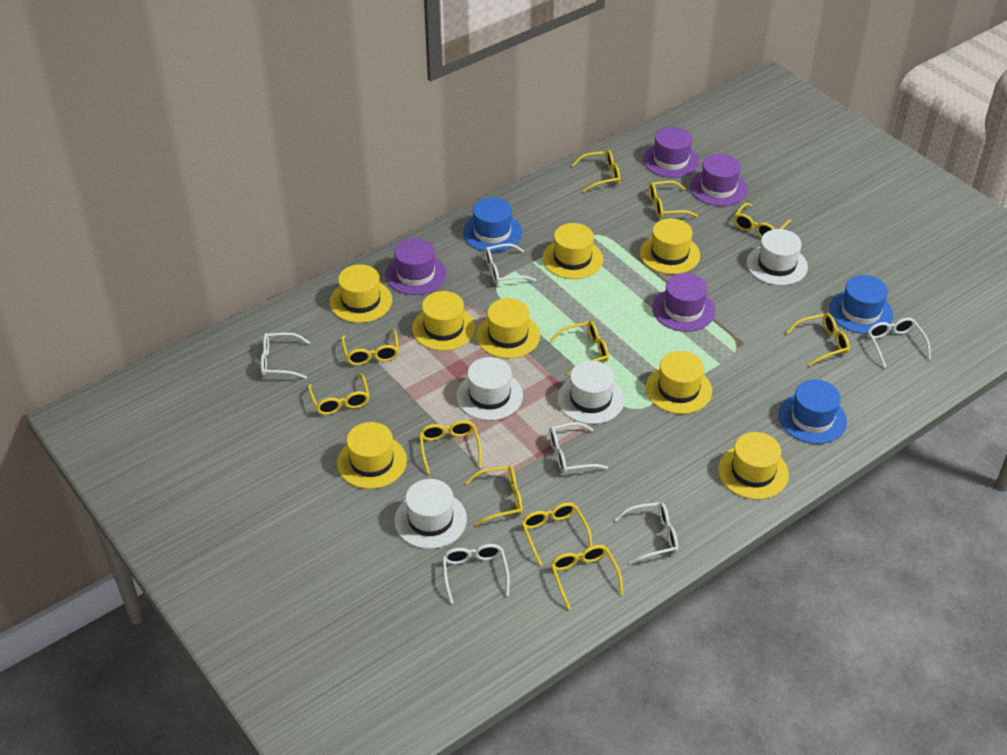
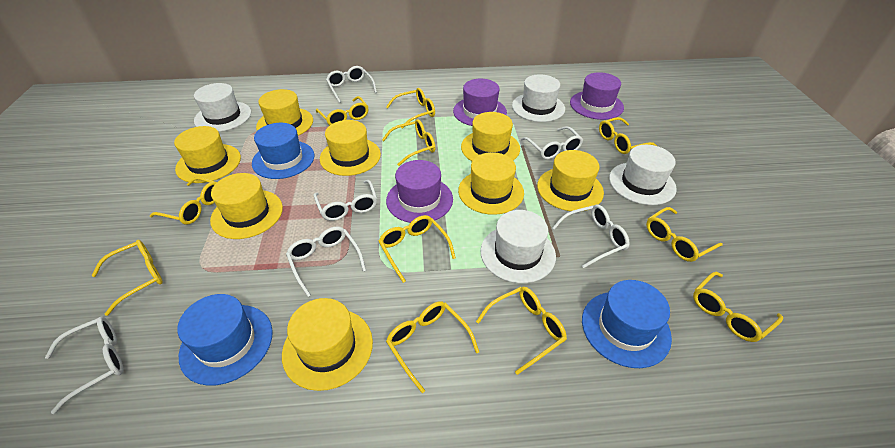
purple hat: 4 -> 3

